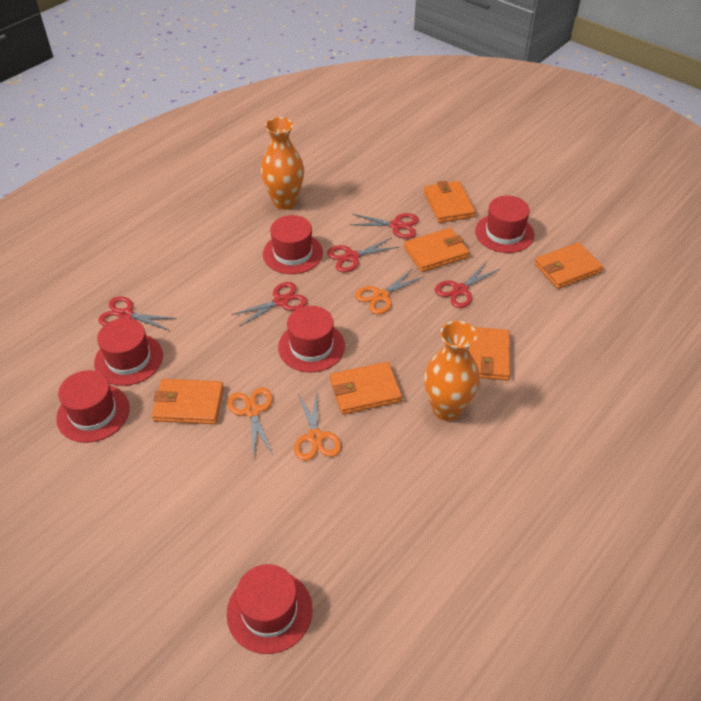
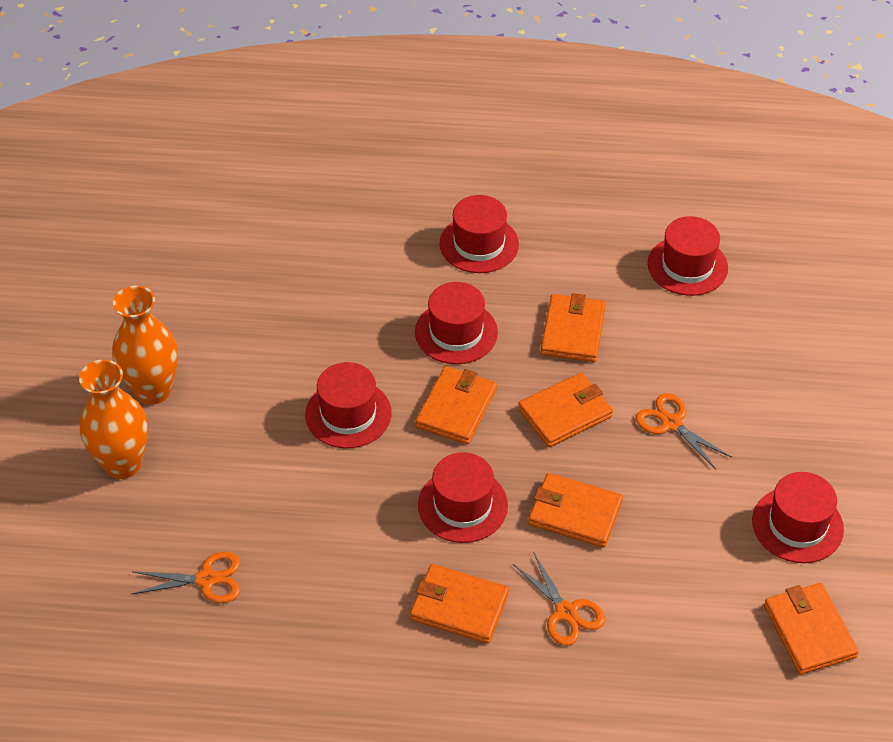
red scissors: 5 -> 0

